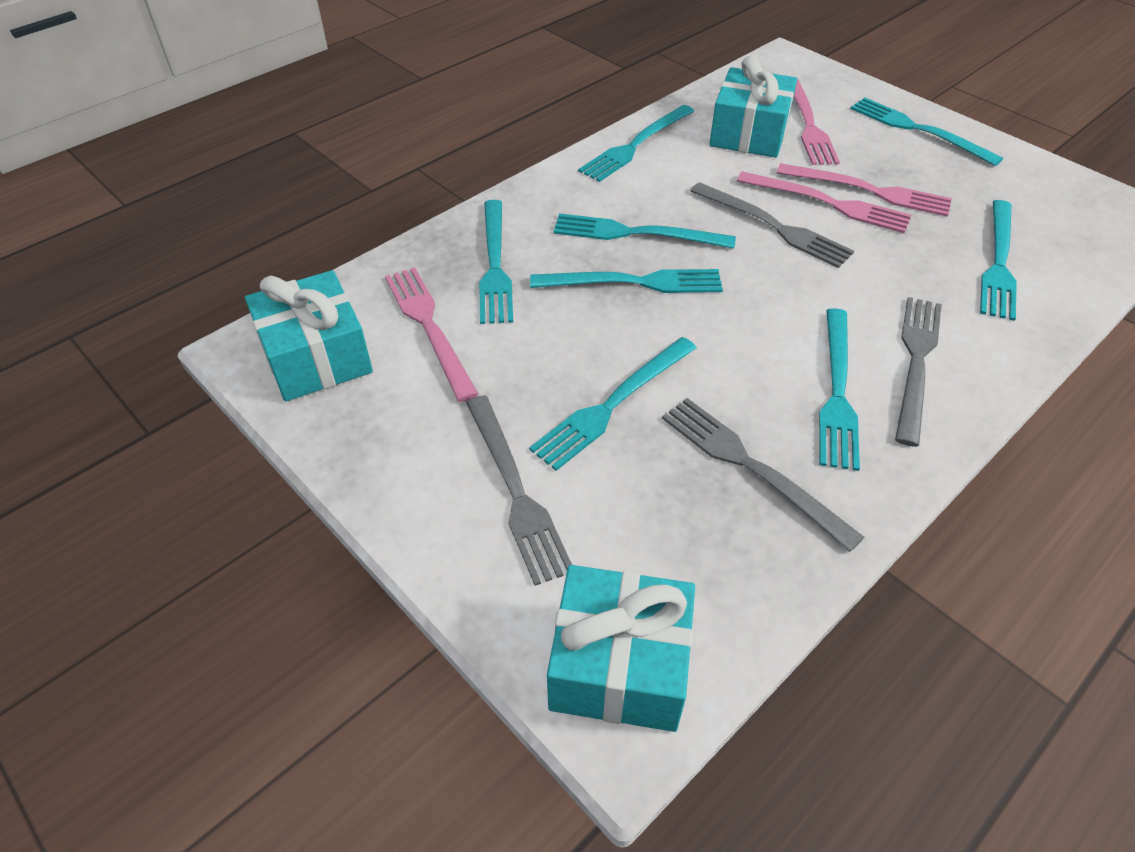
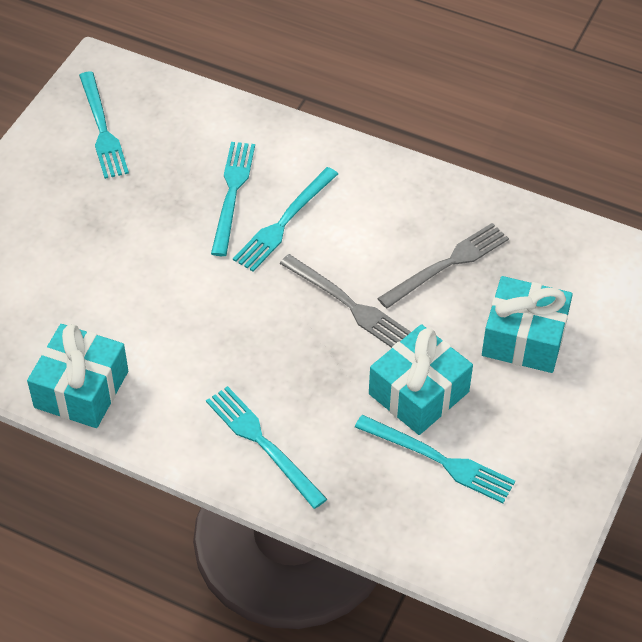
grey fork: 4 -> 2
pink fork: 4 -> 0
turquoise fork: 8 -> 5

